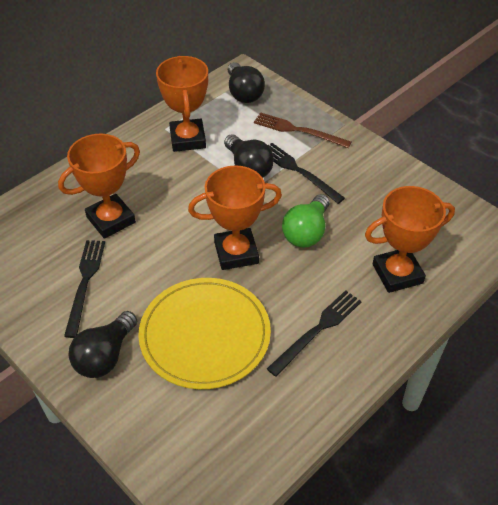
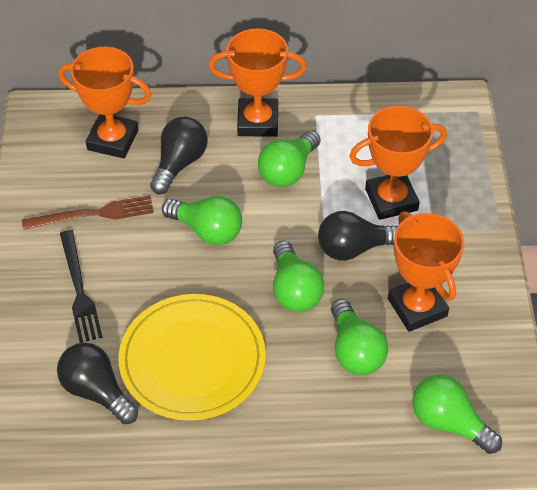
black fork: 3 -> 1
green light bulb: 1 -> 5

